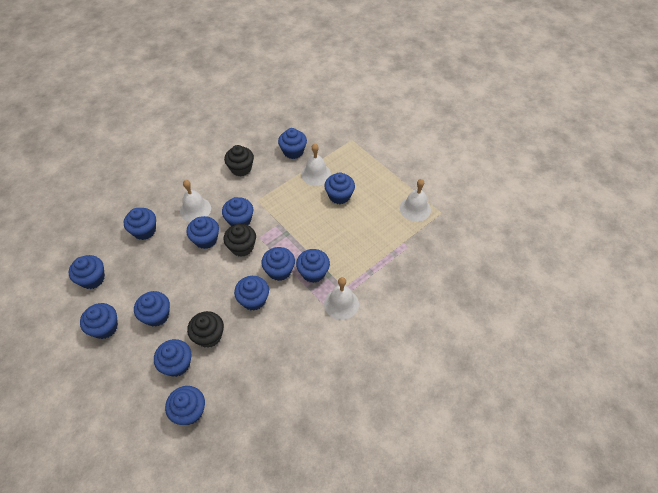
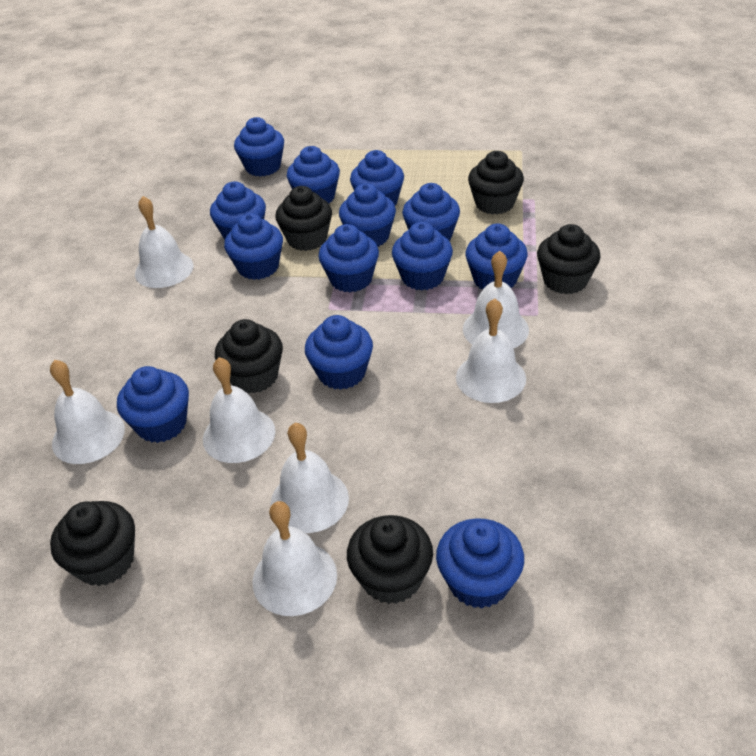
black cupcake: 3 -> 6
white bell: 4 -> 7

